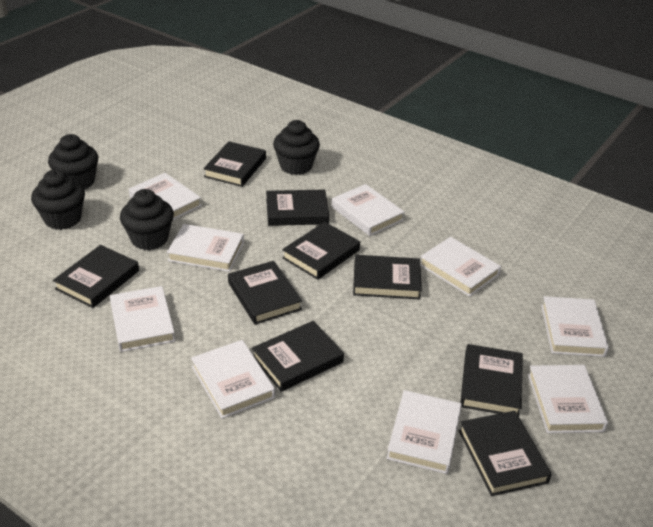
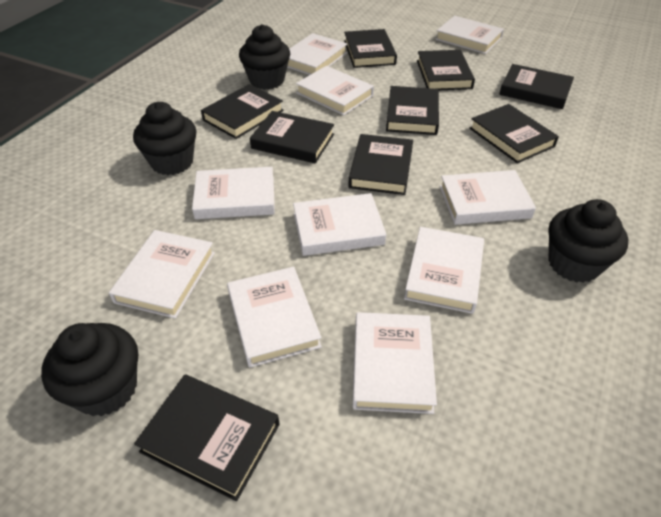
white book: 9 -> 10

